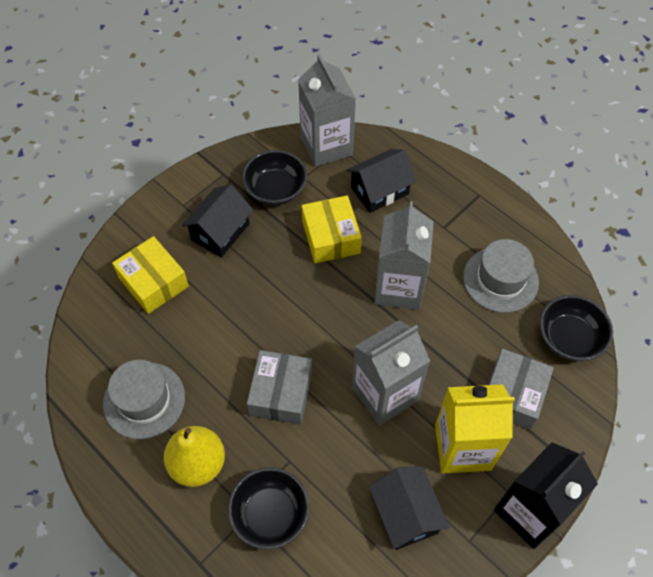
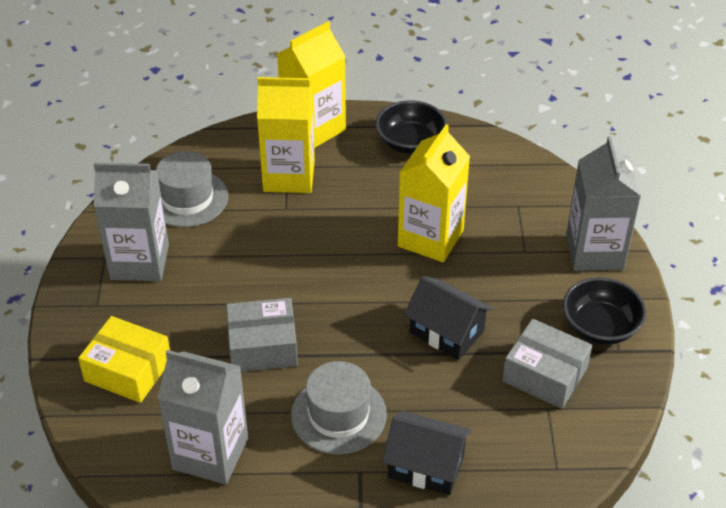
black bowl: 3 -> 2
black carton: 1 -> 0
black house: 3 -> 2
yellow box: 2 -> 1
yellow carton: 1 -> 3
yellow pear: 1 -> 0

